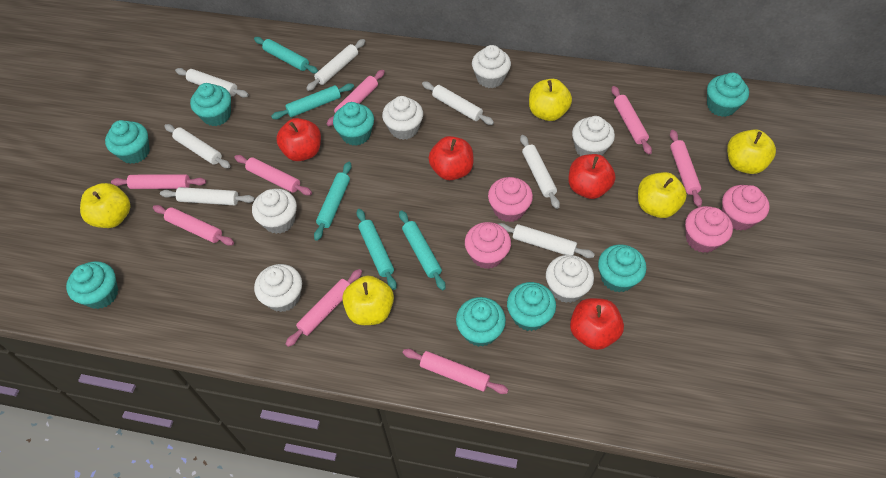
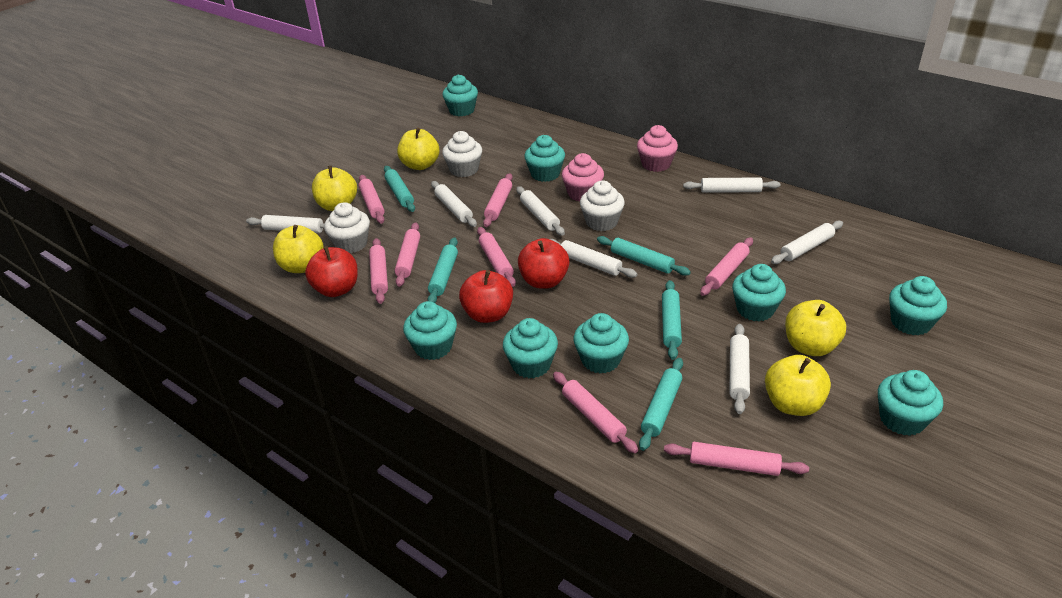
pink cupcake: 4 -> 2
red apple: 4 -> 3
white cupcake: 6 -> 3

